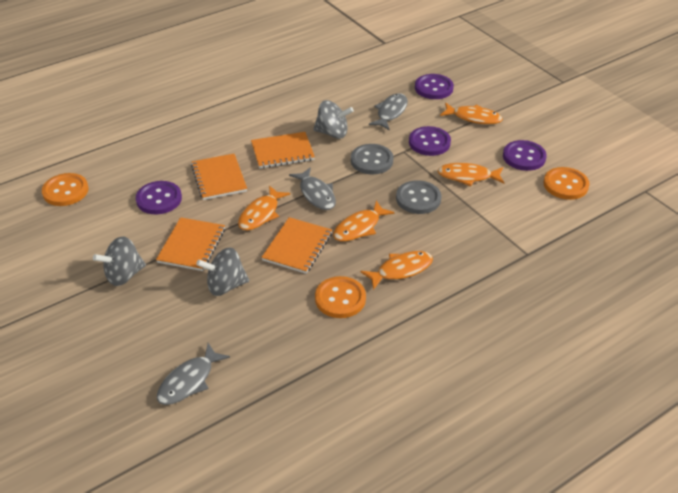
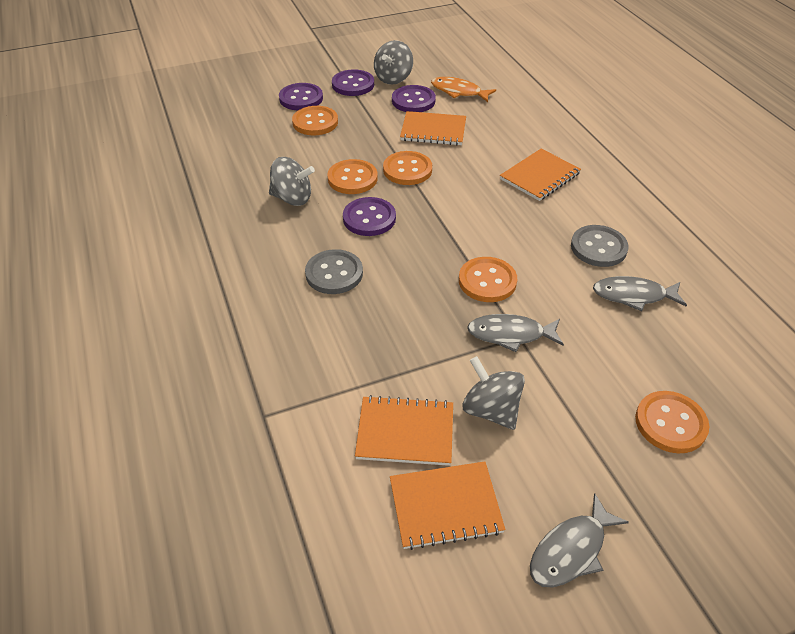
orange button: 3 -> 5
orange fish: 5 -> 1

